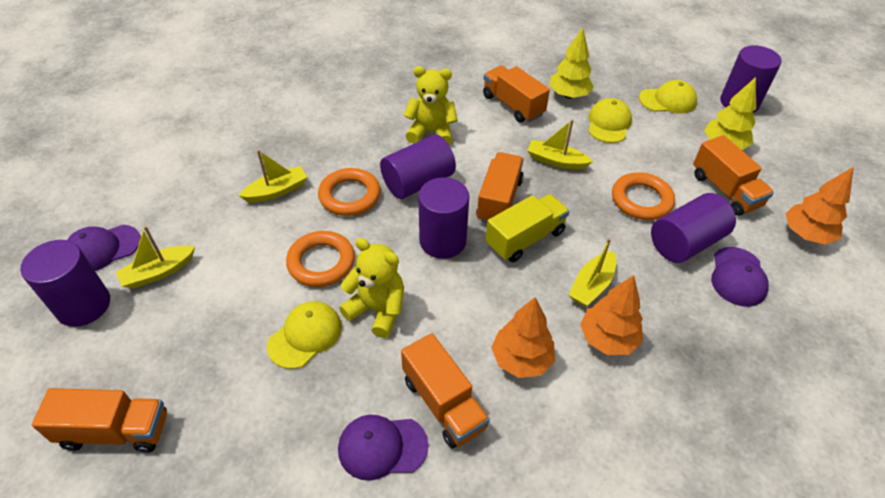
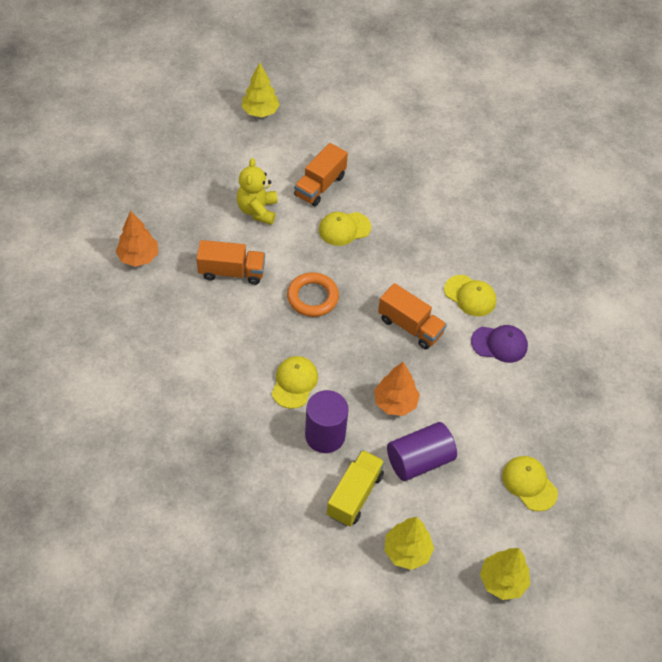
orange ring: 3 -> 1
orange tree: 3 -> 2
orange truck: 5 -> 3
purple cap: 3 -> 1
purple cylinder: 5 -> 2
yellow boat: 4 -> 0
yellow cap: 3 -> 4
yellow teddy bear: 2 -> 1
yellow tree: 2 -> 3

